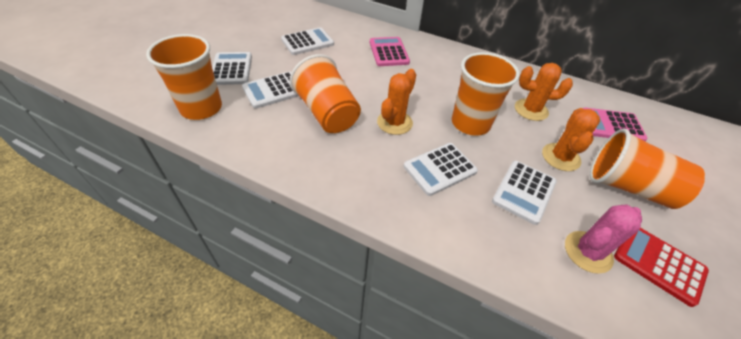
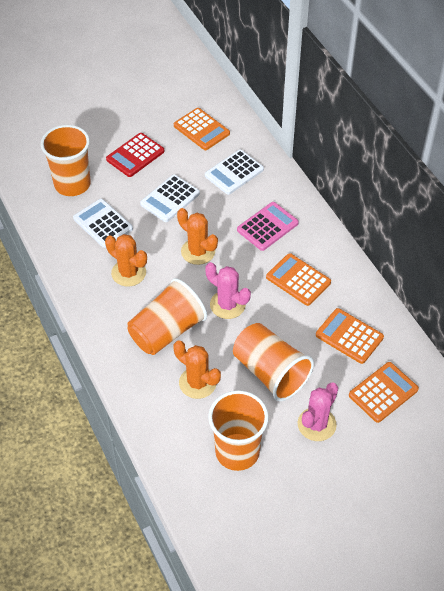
orange calculator: 0 -> 4
pink cactus: 1 -> 2
pink calculator: 2 -> 1
white calculator: 5 -> 3

